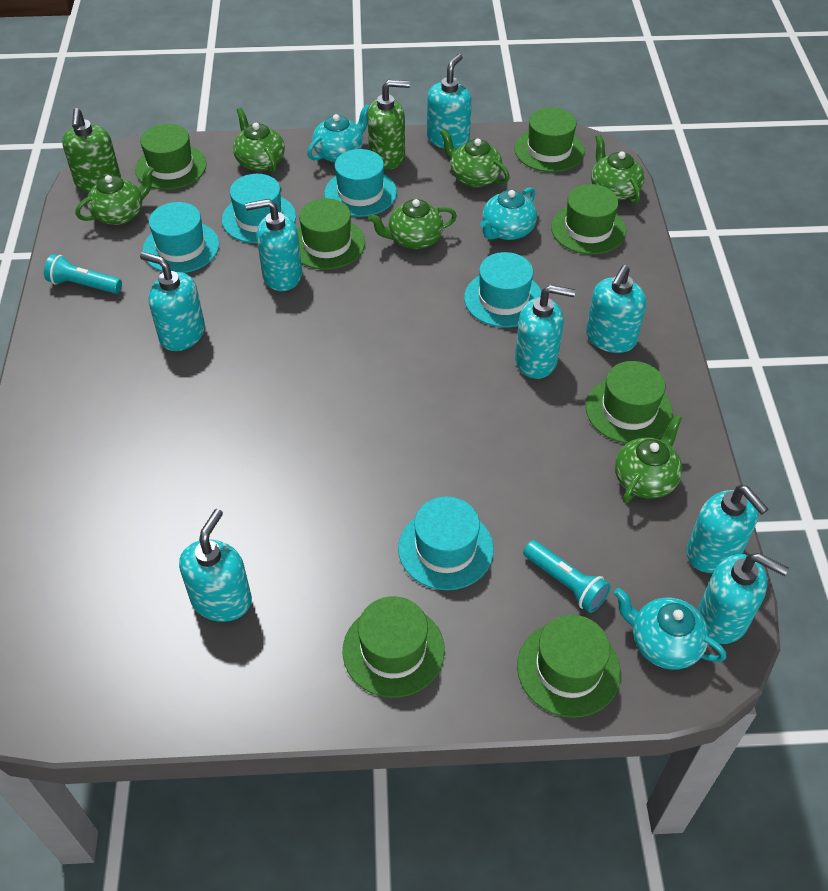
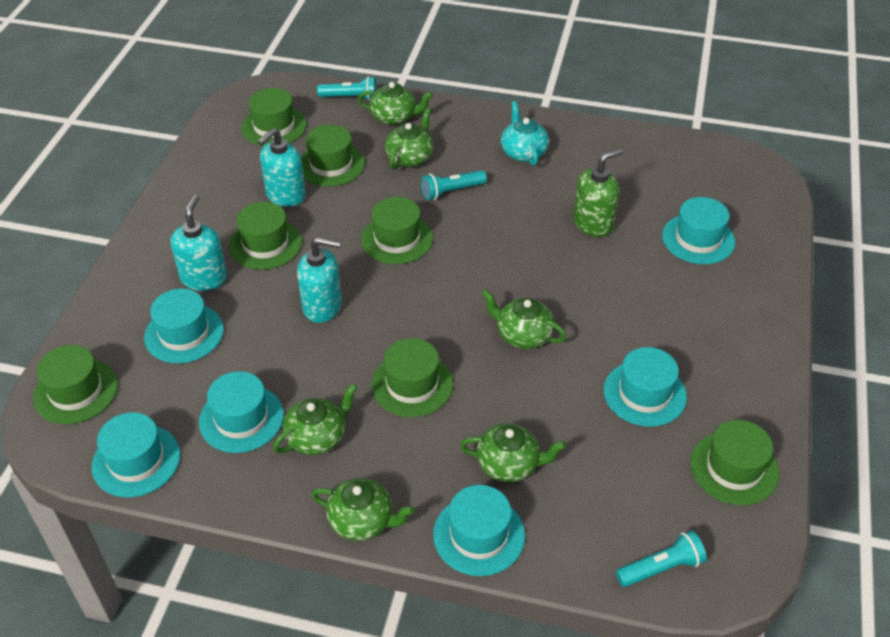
green soap dispenser: 2 -> 1
turquoise flashlight: 2 -> 3
turquoise hat: 5 -> 6
turquoise soap dispenser: 8 -> 3
turquoise teapot: 3 -> 1

